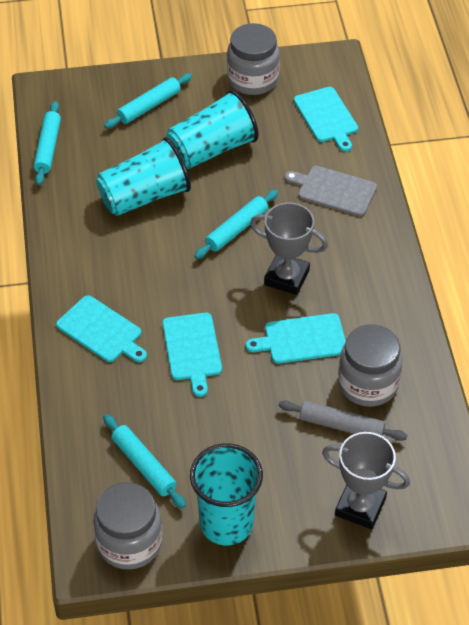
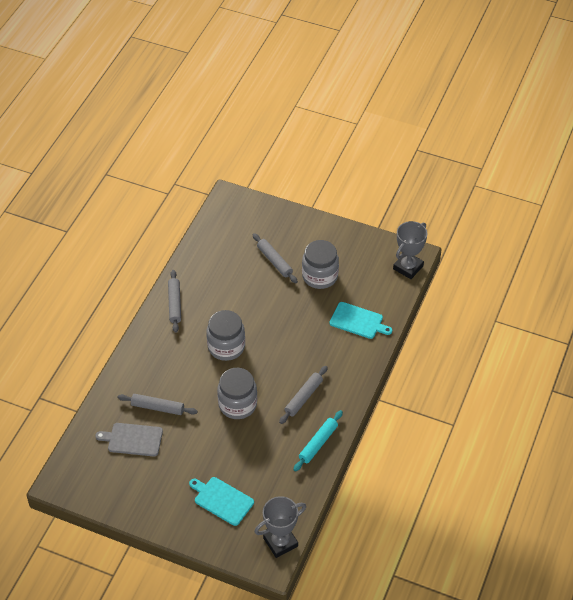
grey rolling pin: 1 -> 4
turquoise cup: 3 -> 0
turquoise cutting board: 4 -> 2
turquoise rolling pin: 4 -> 1

